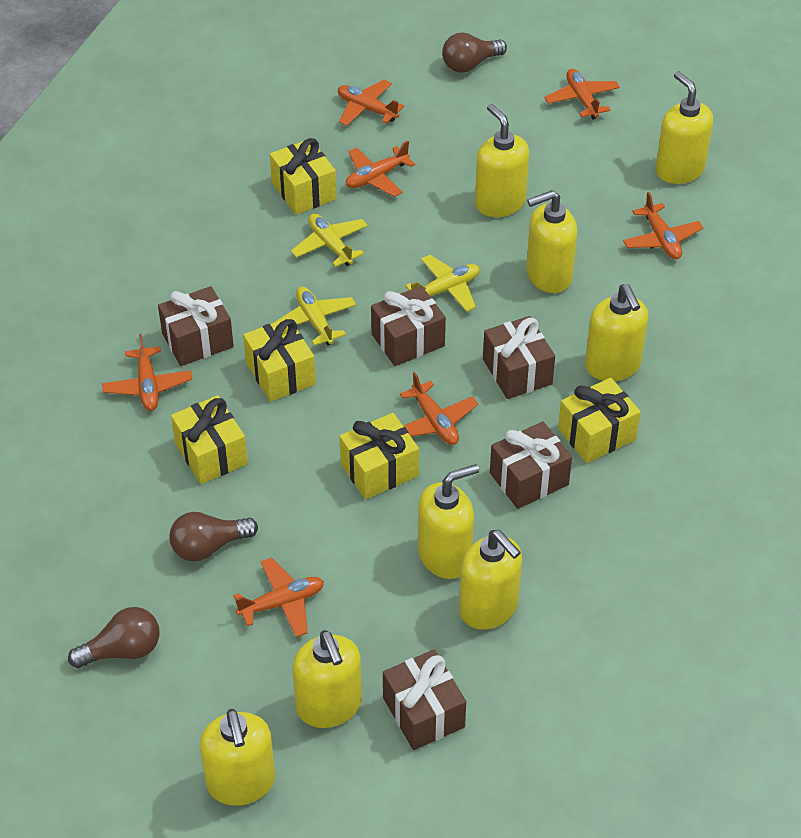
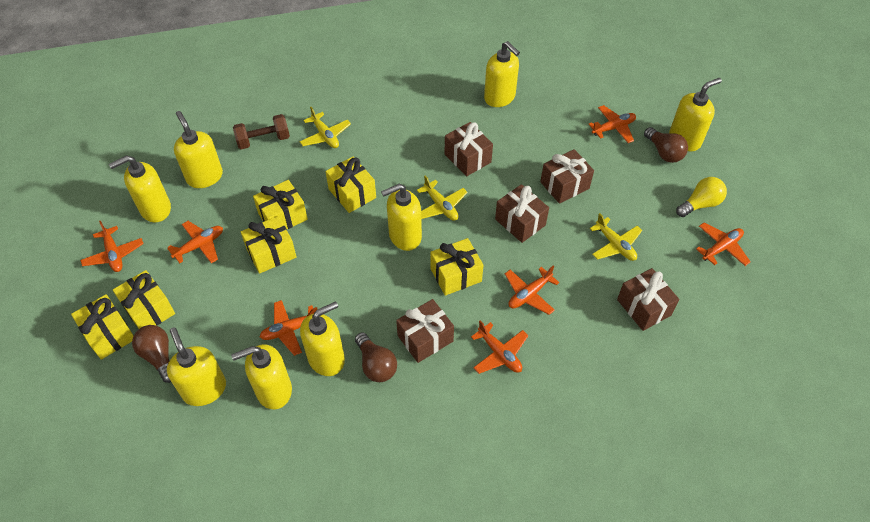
brown dumbbell: 0 -> 1
yellow gift: 5 -> 6
yellow light bulb: 0 -> 1

